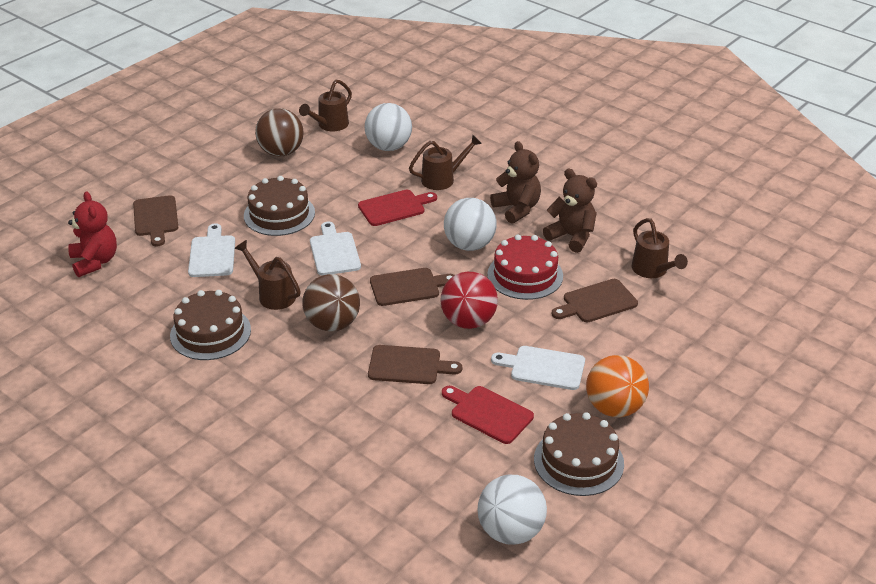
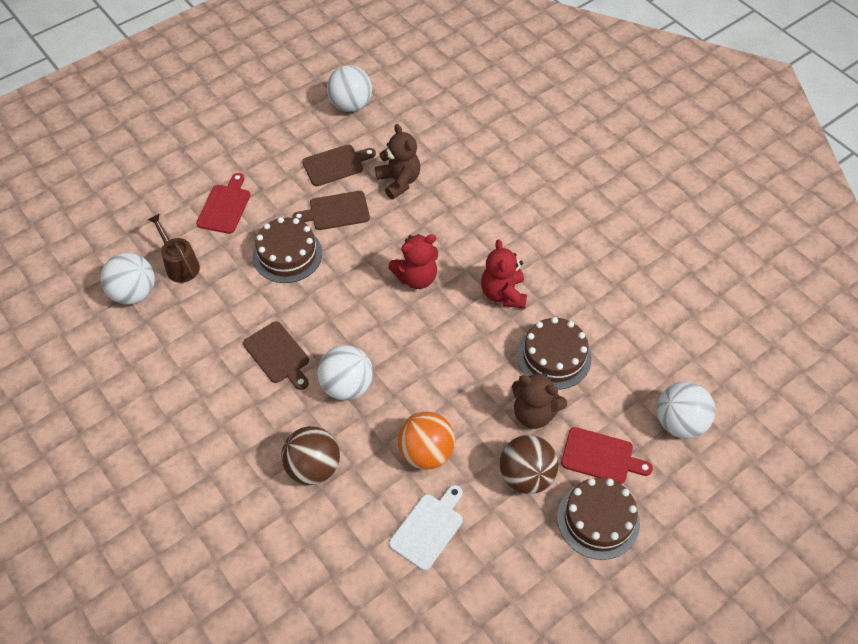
brown cutting board: 4 -> 3
brown watering can: 4 -> 1
red ball: 1 -> 0
red cake: 1 -> 0
red teddy bear: 1 -> 2
white ball: 3 -> 4
white cutting board: 3 -> 1

